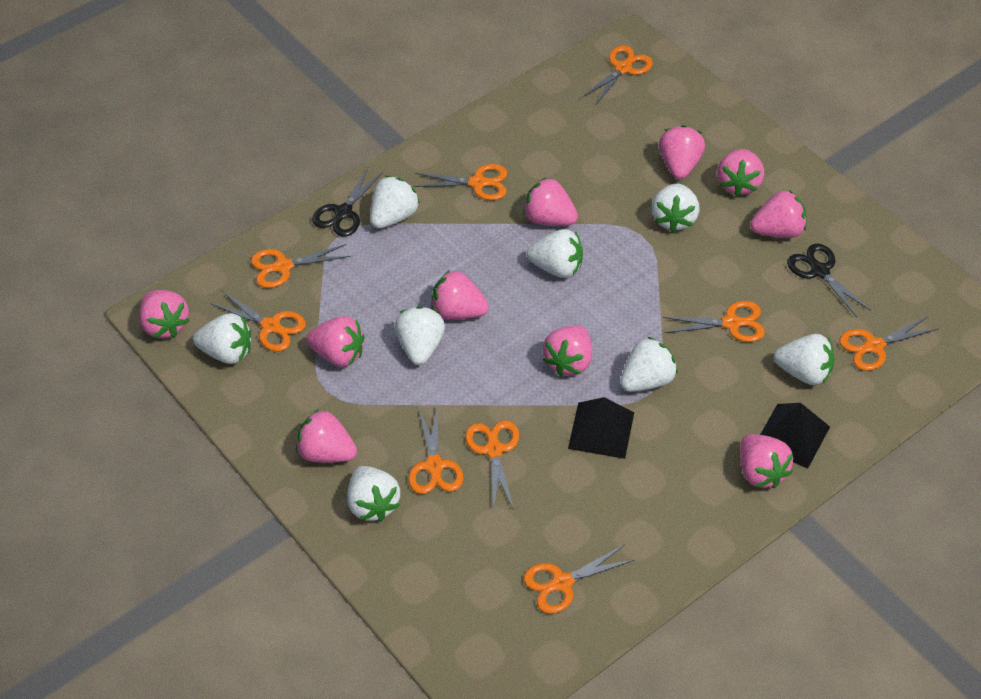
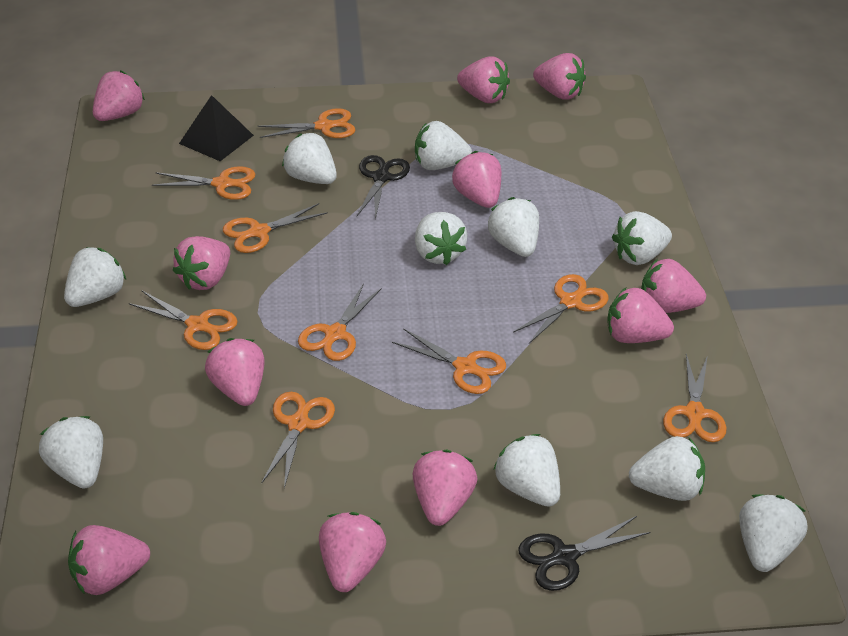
black pyramid: 2 -> 1
pink strawberry: 10 -> 11
white strawberry: 8 -> 10

